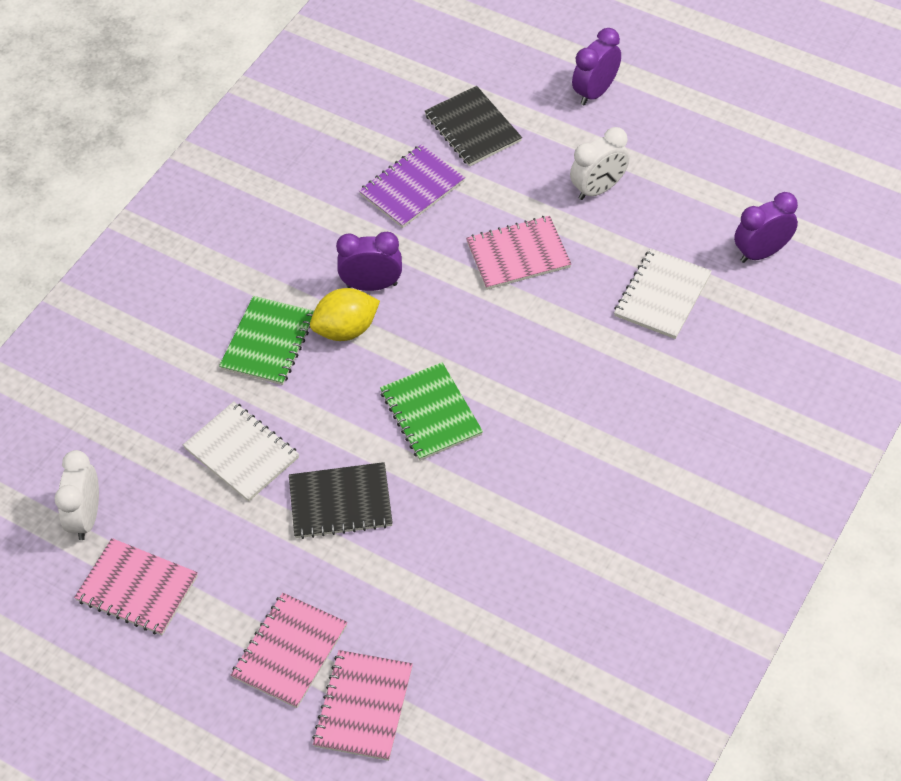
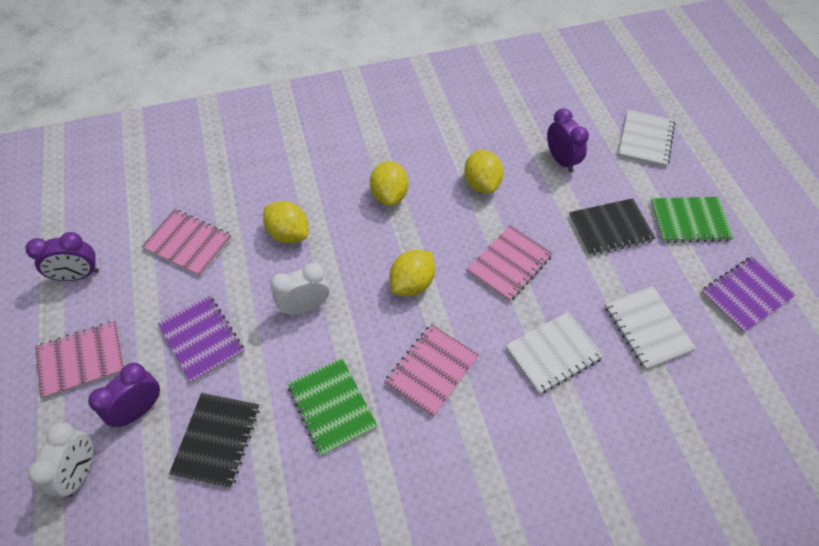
purple notebook: 1 -> 2
white notebook: 2 -> 3
yellow lemon: 1 -> 4

